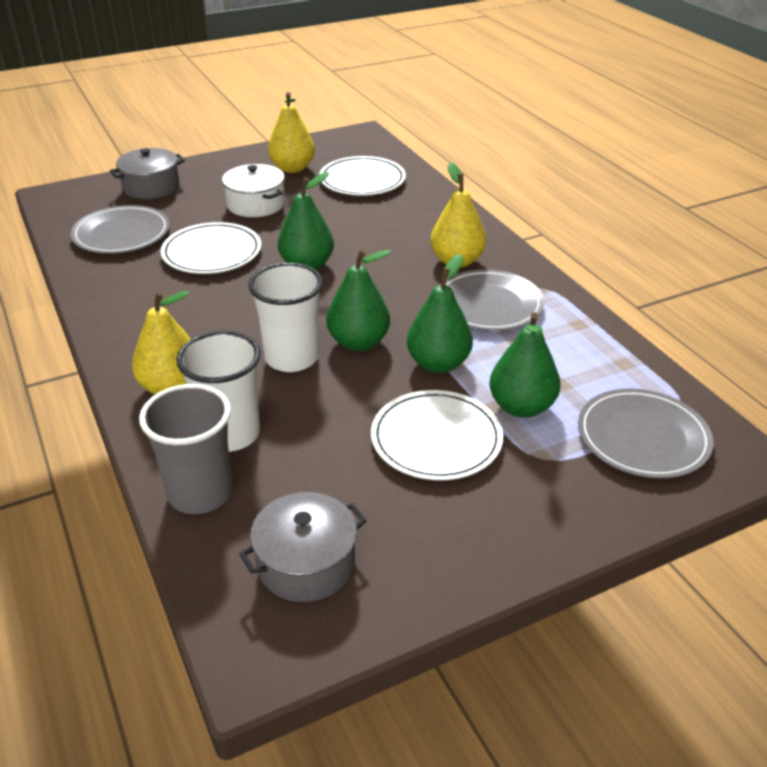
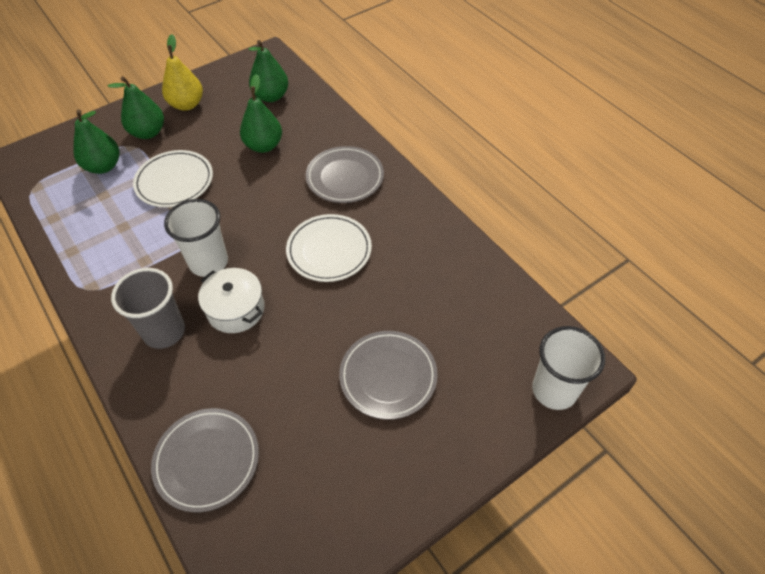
grey pot: 2 -> 0
white plate: 3 -> 2
yellow pear: 3 -> 1

